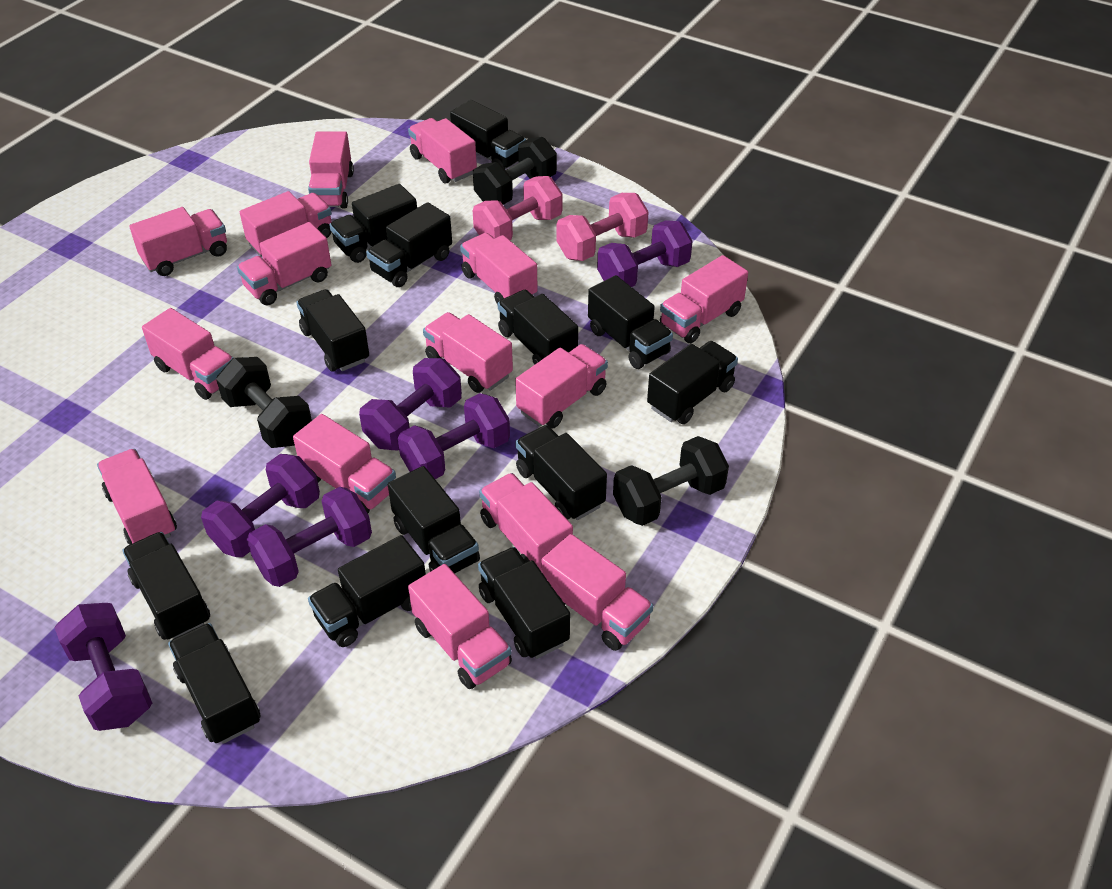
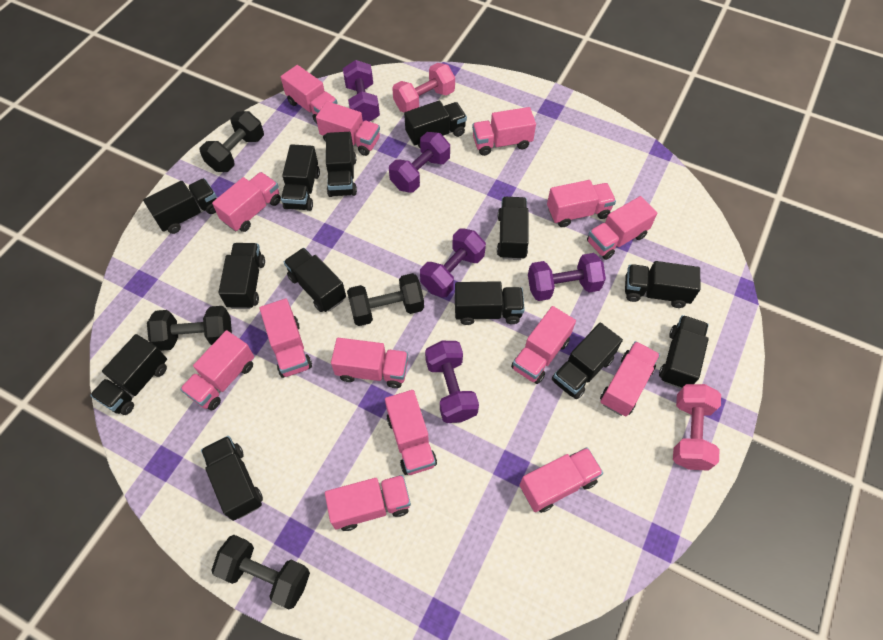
black dumbbell: 3 -> 4
pink truck: 15 -> 14
purple dumbbell: 6 -> 5

